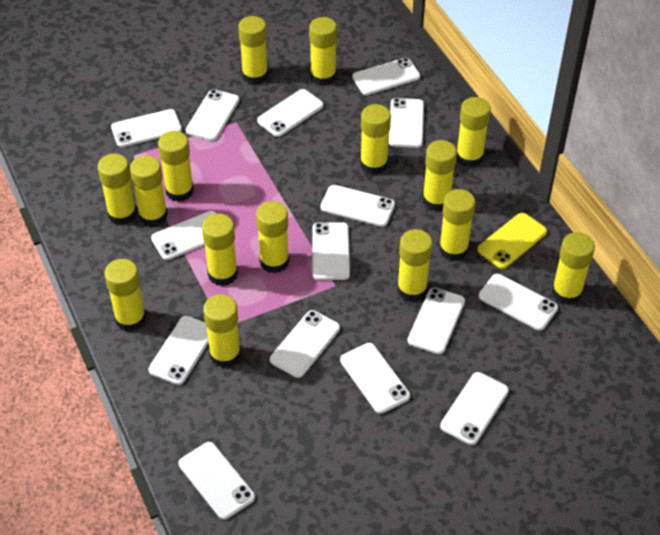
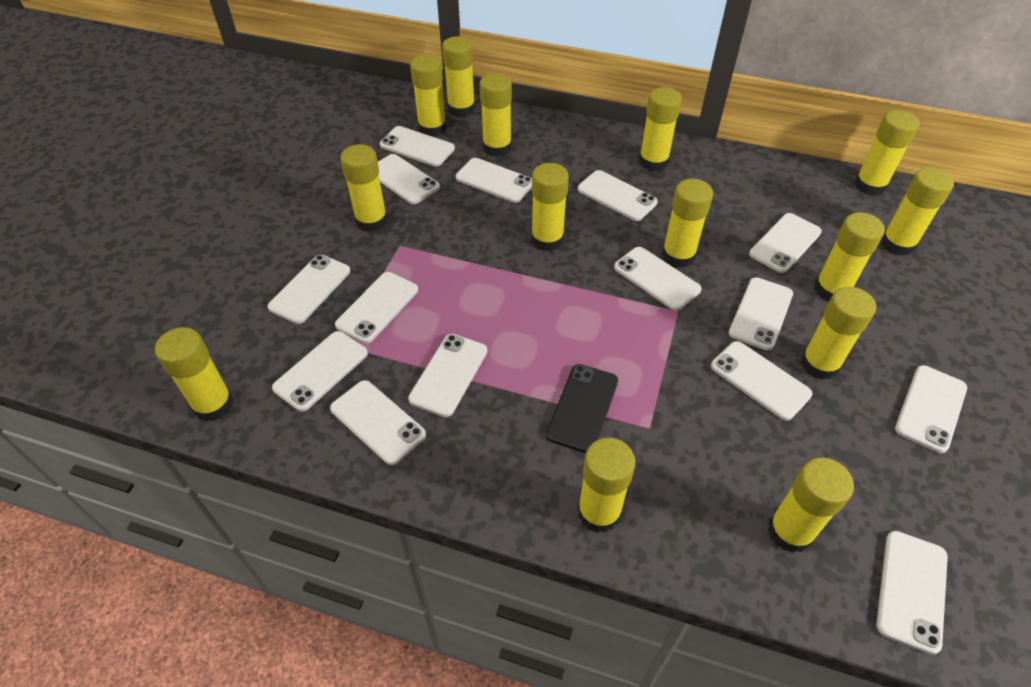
black phone: 0 -> 1
yellow glue stick: 15 -> 14
yellow phone: 1 -> 0

